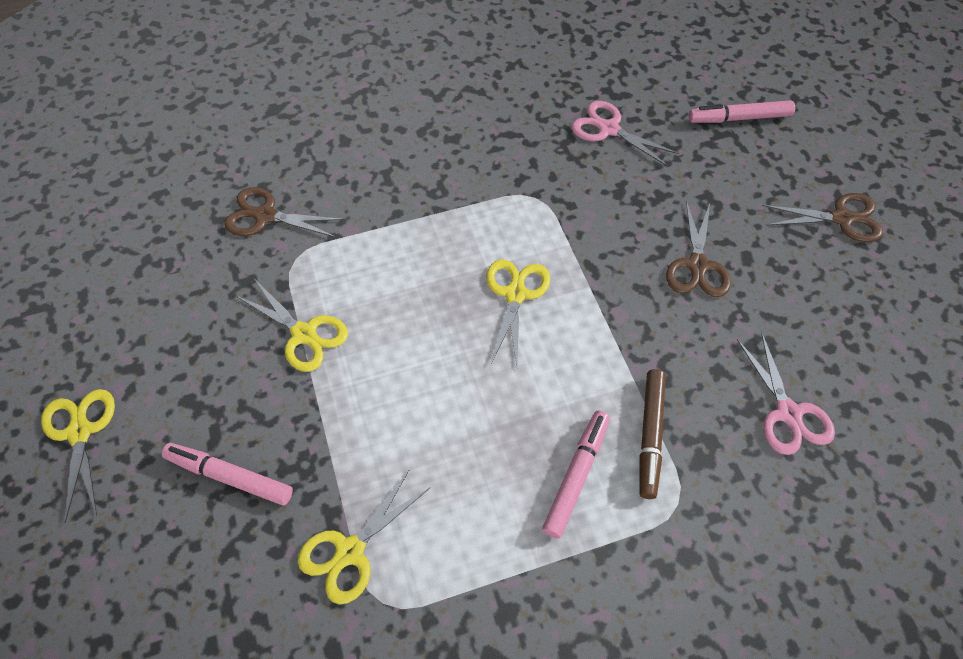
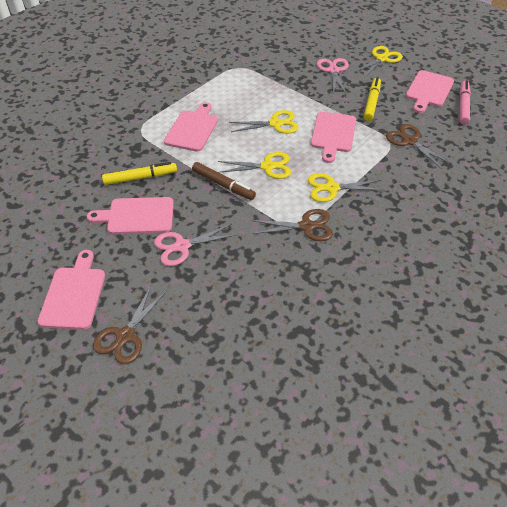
pink cutting board: 0 -> 5
pink marker: 3 -> 1
yellow marker: 0 -> 2

